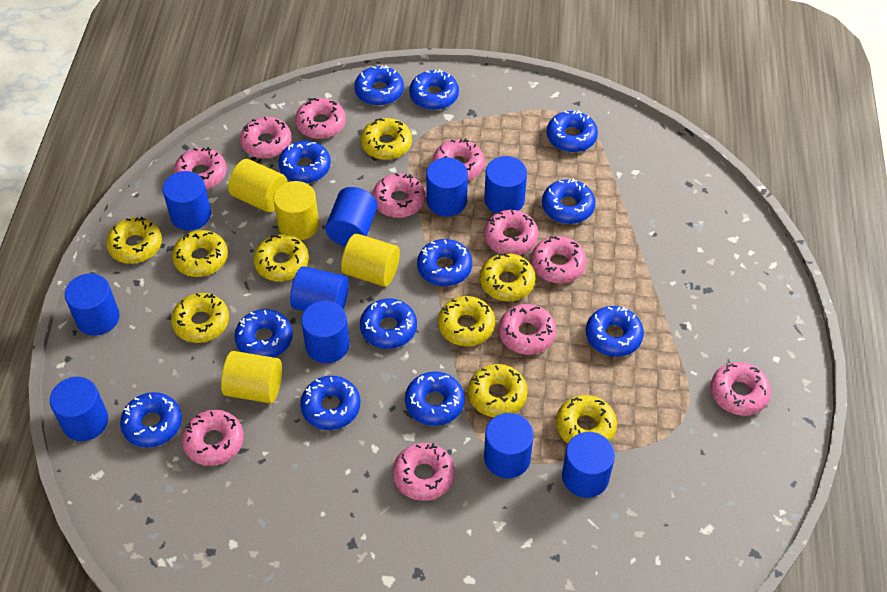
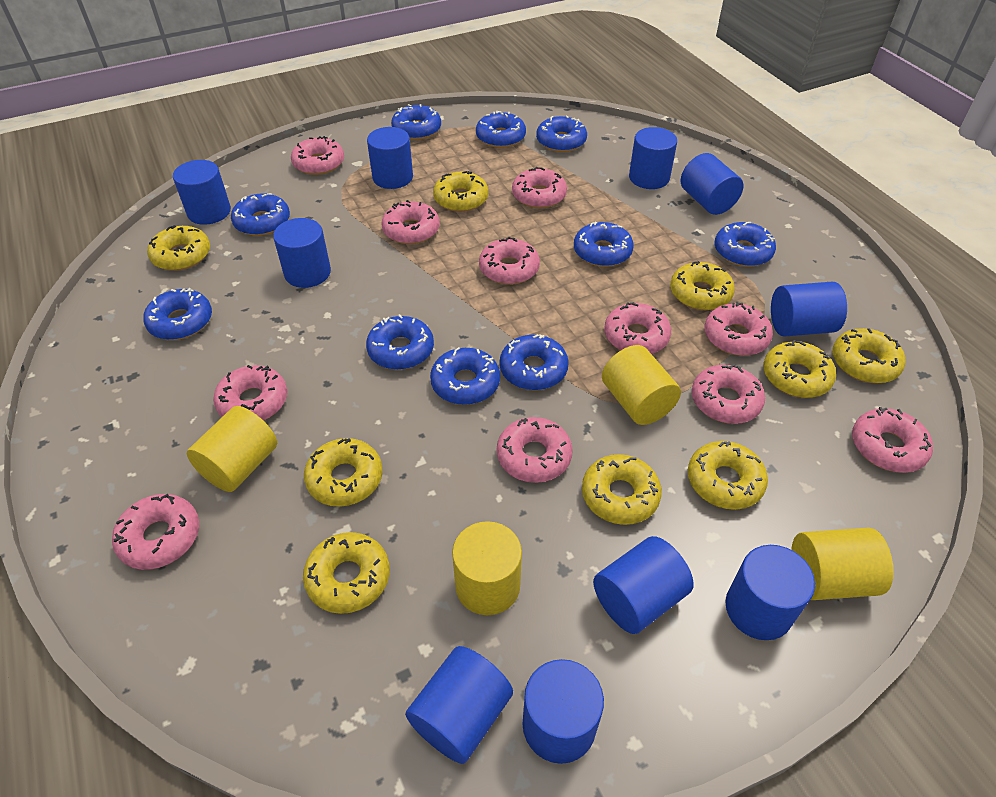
blue donut: 12 -> 10

